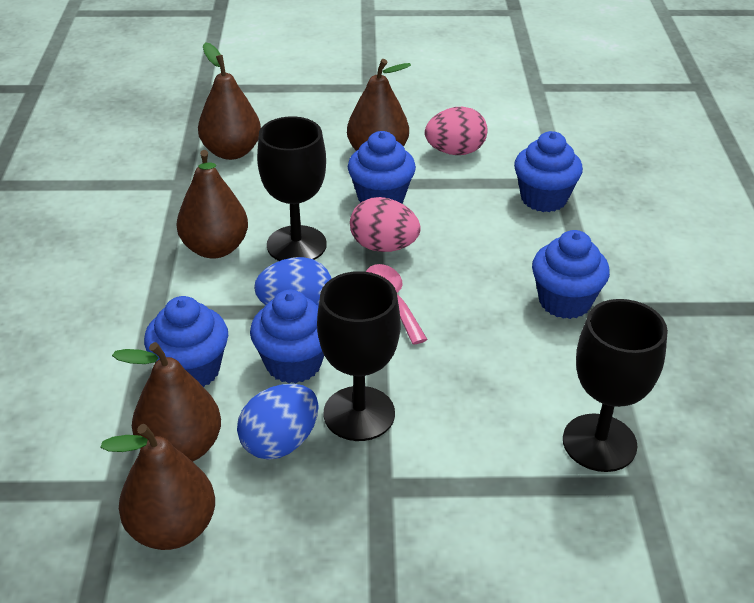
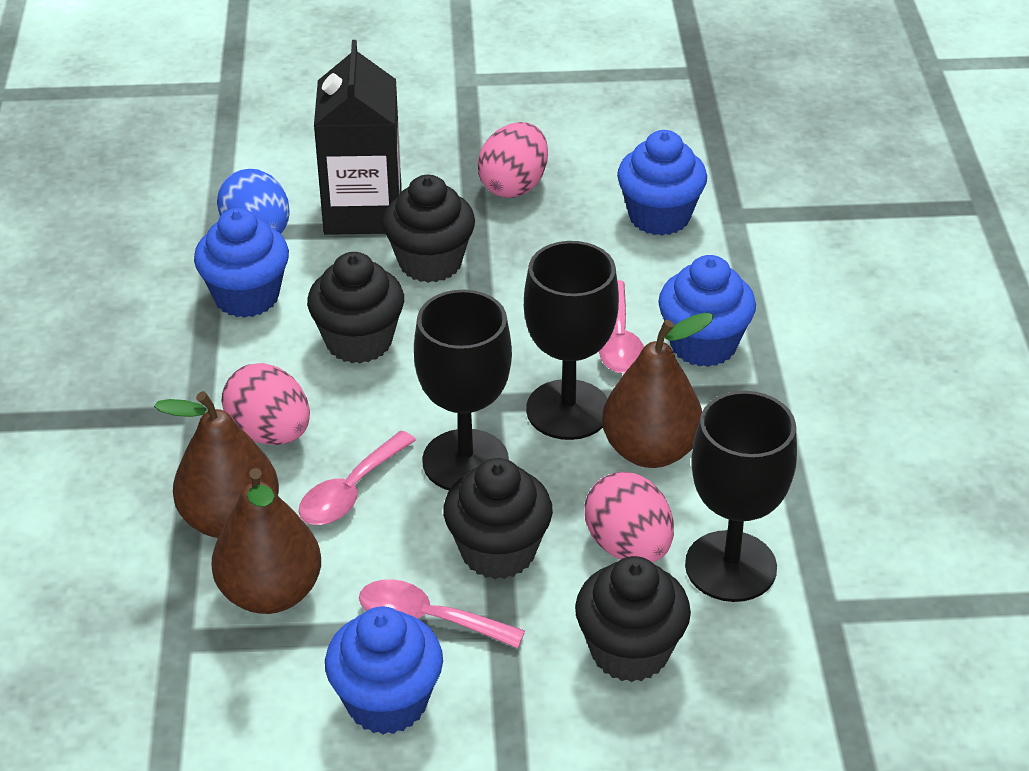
black carton: 0 -> 1
black cupcake: 0 -> 4
blue cupcake: 5 -> 4
blue egg: 2 -> 1
brown pear: 5 -> 3
pink egg: 2 -> 3
pink spoon: 1 -> 3

